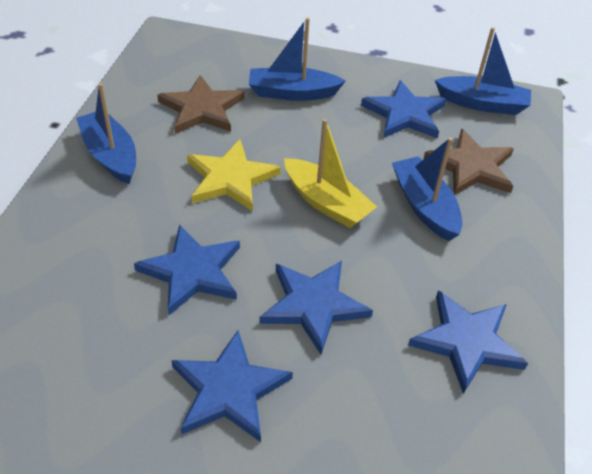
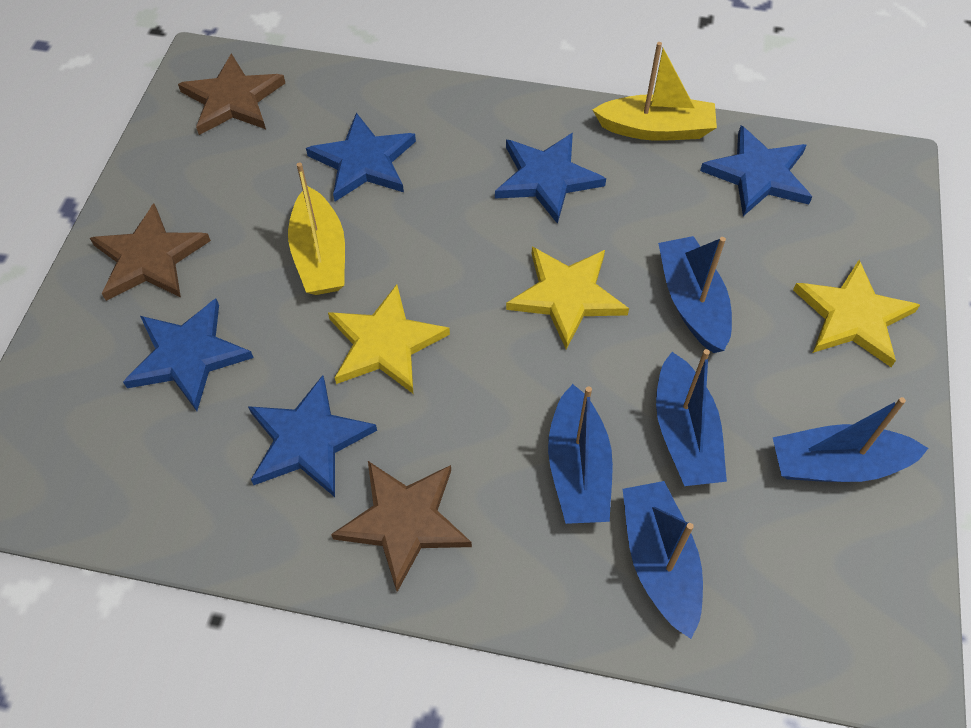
blue boat: 4 -> 5
brown star: 2 -> 3
yellow boat: 1 -> 2
yellow star: 1 -> 3

